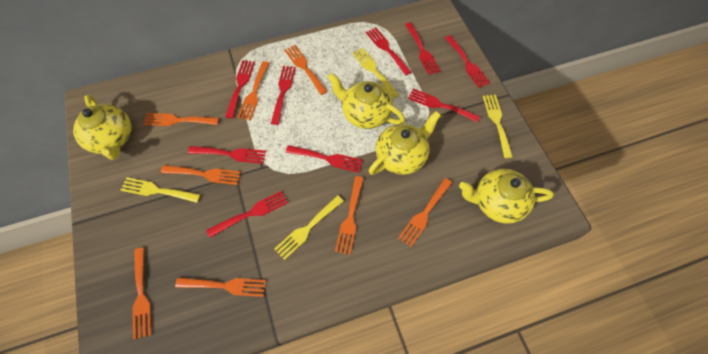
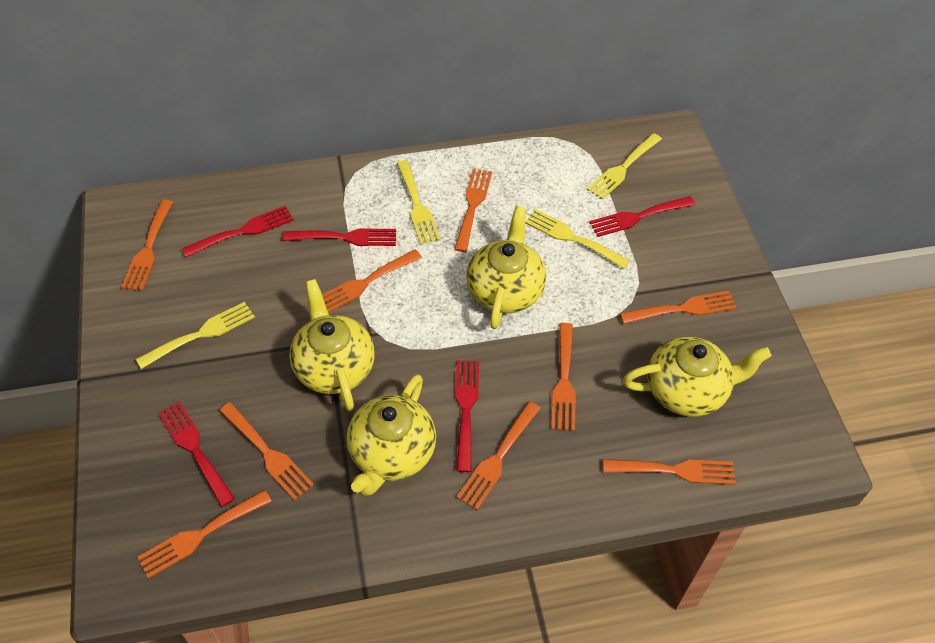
orange fork: 8 -> 9
red fork: 9 -> 5

